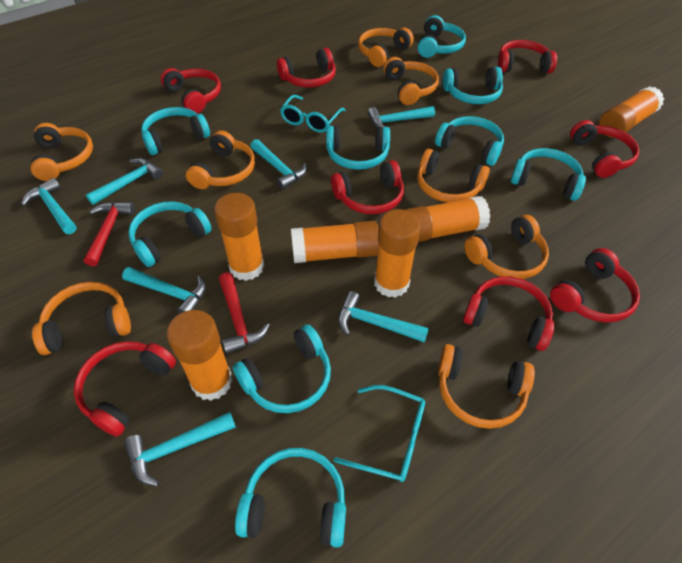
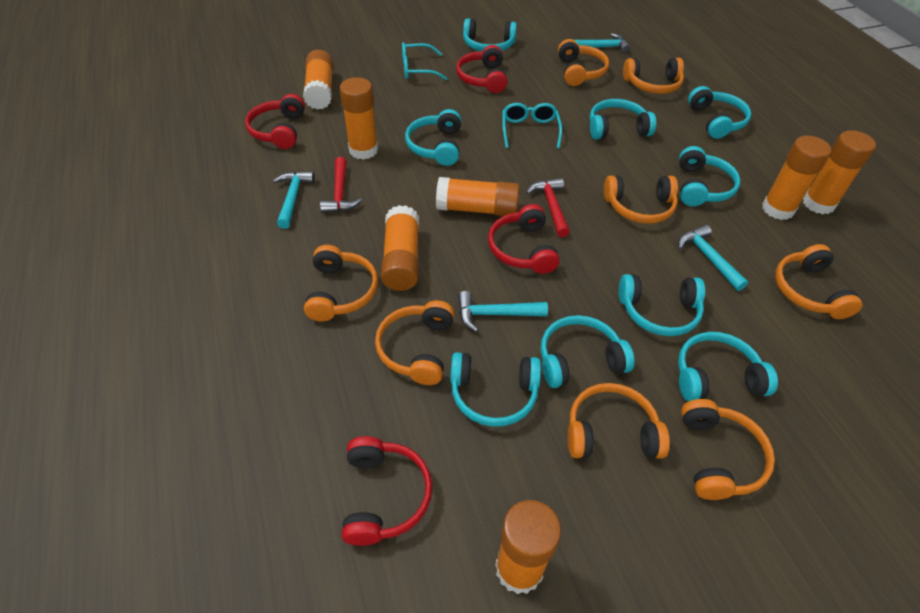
orange glue stick: 6 -> 7
red headphones: 8 -> 4
turquoise hammer: 7 -> 4

